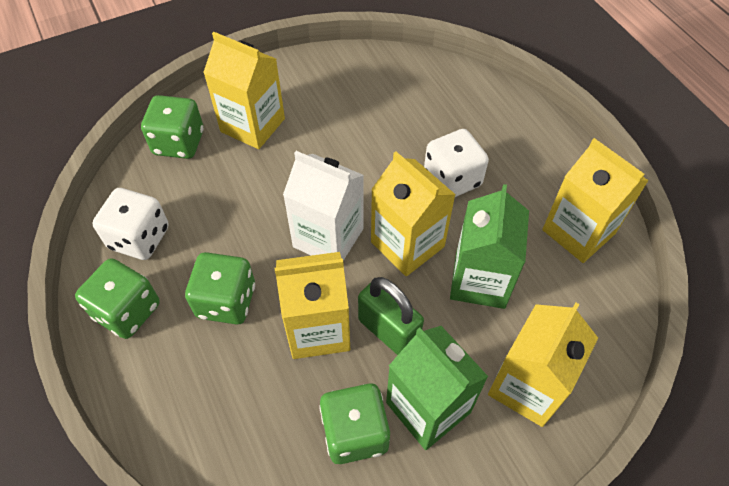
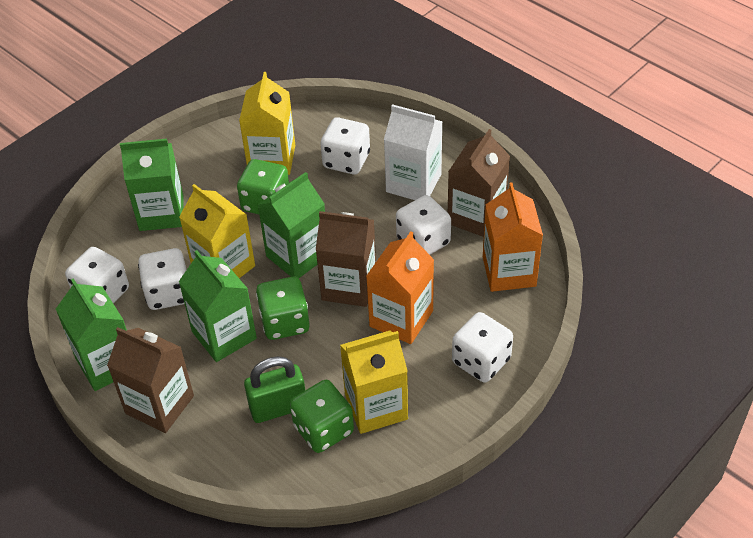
brown carton: 0 -> 3
green carton: 2 -> 4
green dice: 4 -> 3
orange carton: 0 -> 2
white dice: 2 -> 5
yellow carton: 5 -> 3

